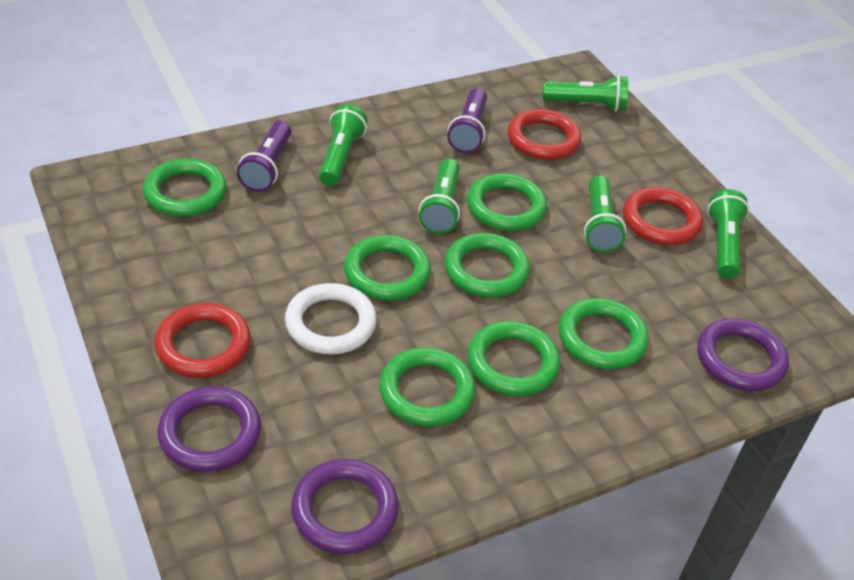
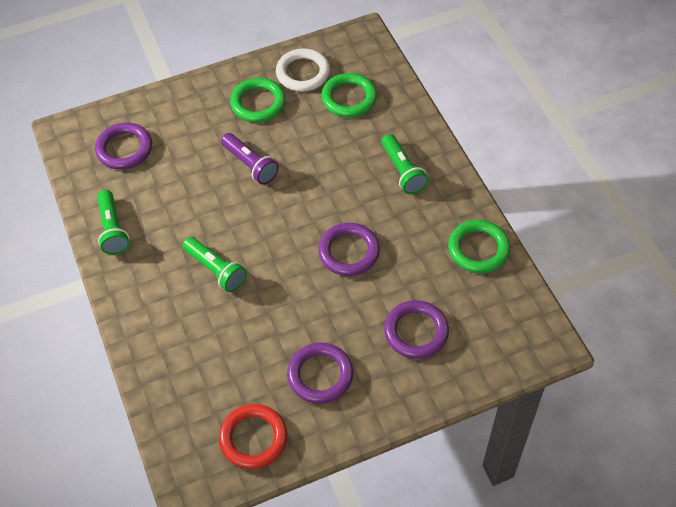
green flashlight: 5 -> 3
green ring: 7 -> 3
purple flashlight: 2 -> 1
purple ring: 3 -> 4
red ring: 3 -> 1

